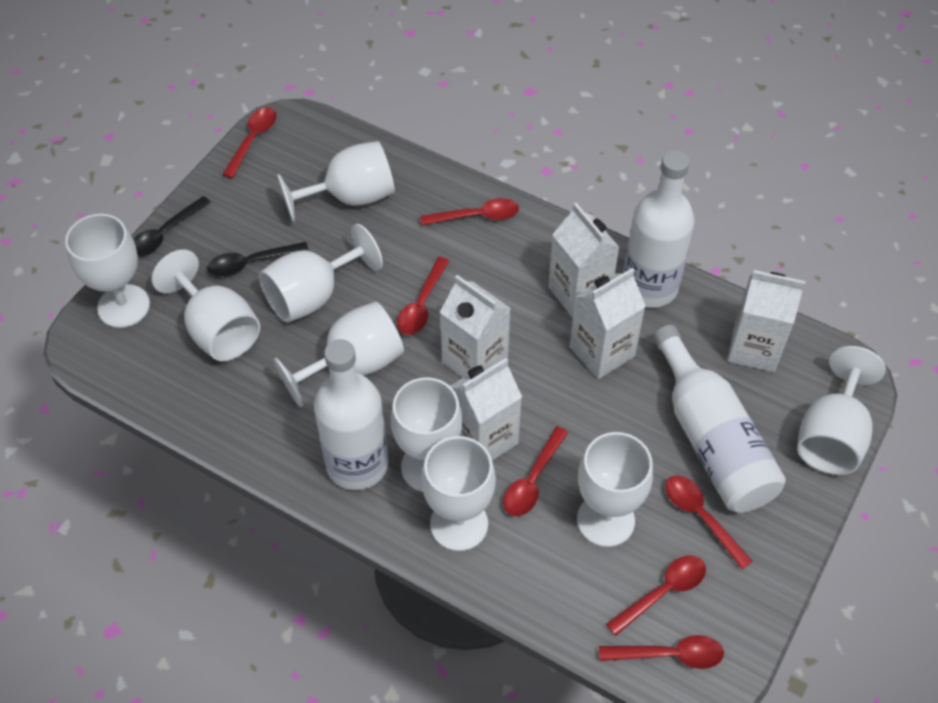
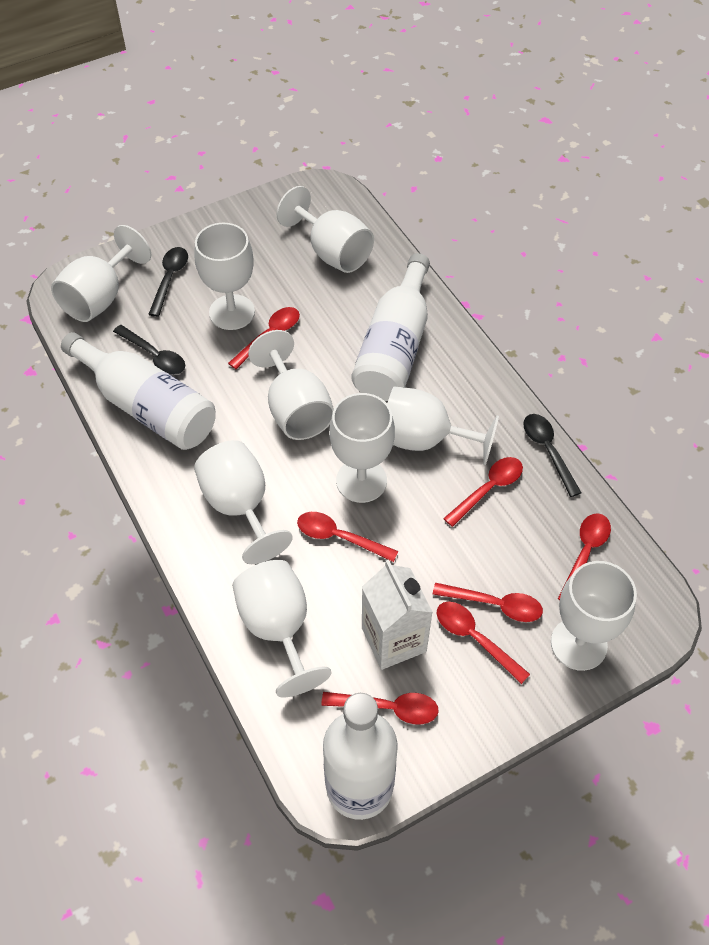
black spoon: 2 -> 3
white carton: 5 -> 1

